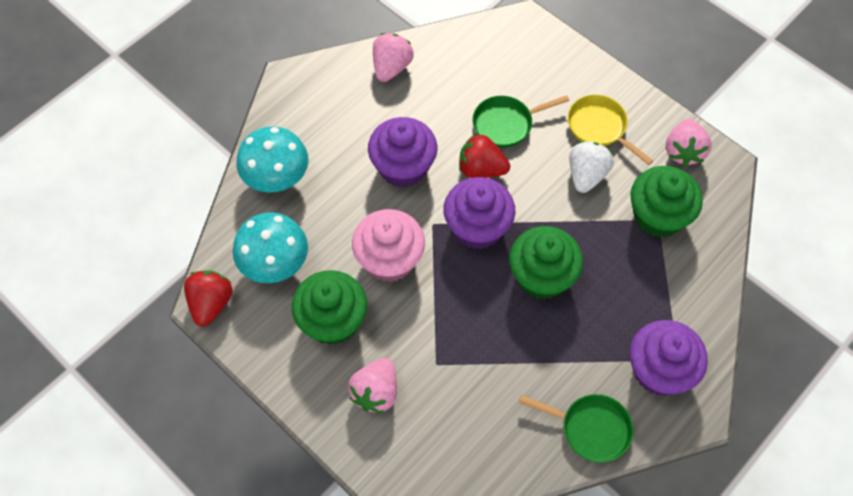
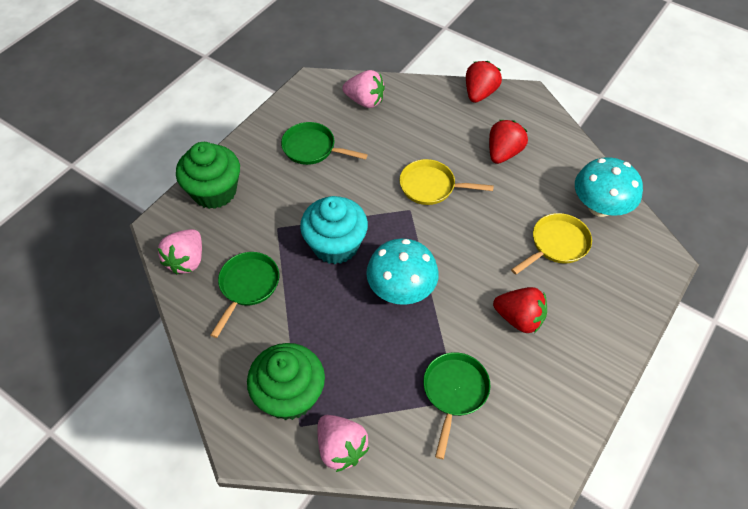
green cupcake: 3 -> 2
green pan: 2 -> 3
pink cupcake: 1 -> 0
purple cupcake: 3 -> 0
red strawberry: 2 -> 3
turquoise cupcake: 0 -> 1
white strawberry: 1 -> 0
yellow pan: 1 -> 2

